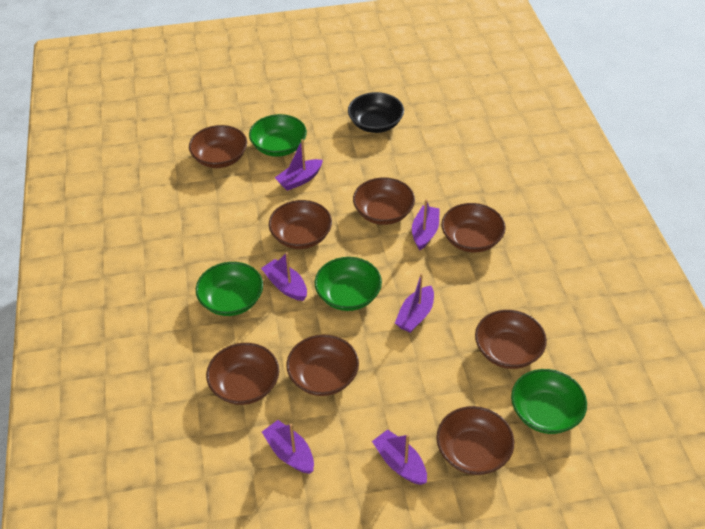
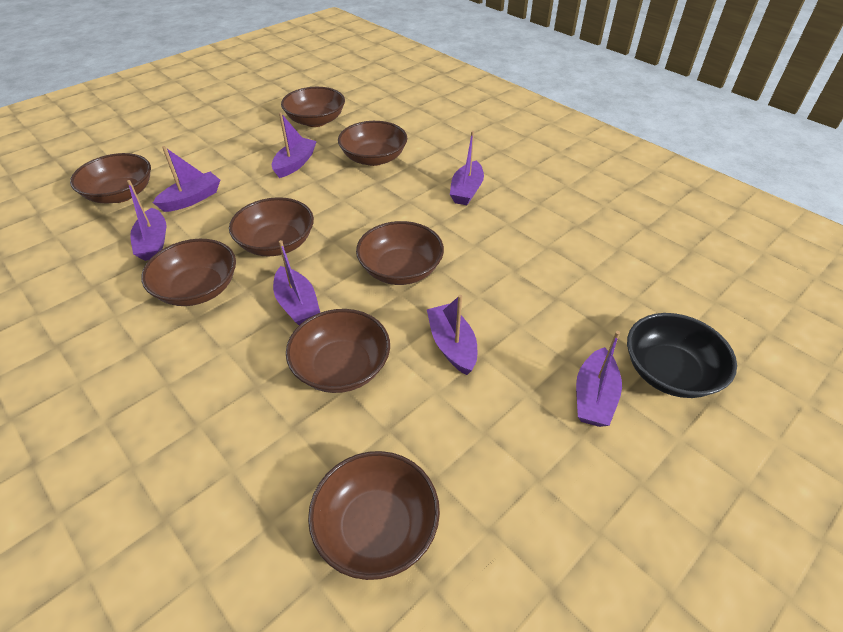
green bowl: 4 -> 0
purple boat: 6 -> 7

